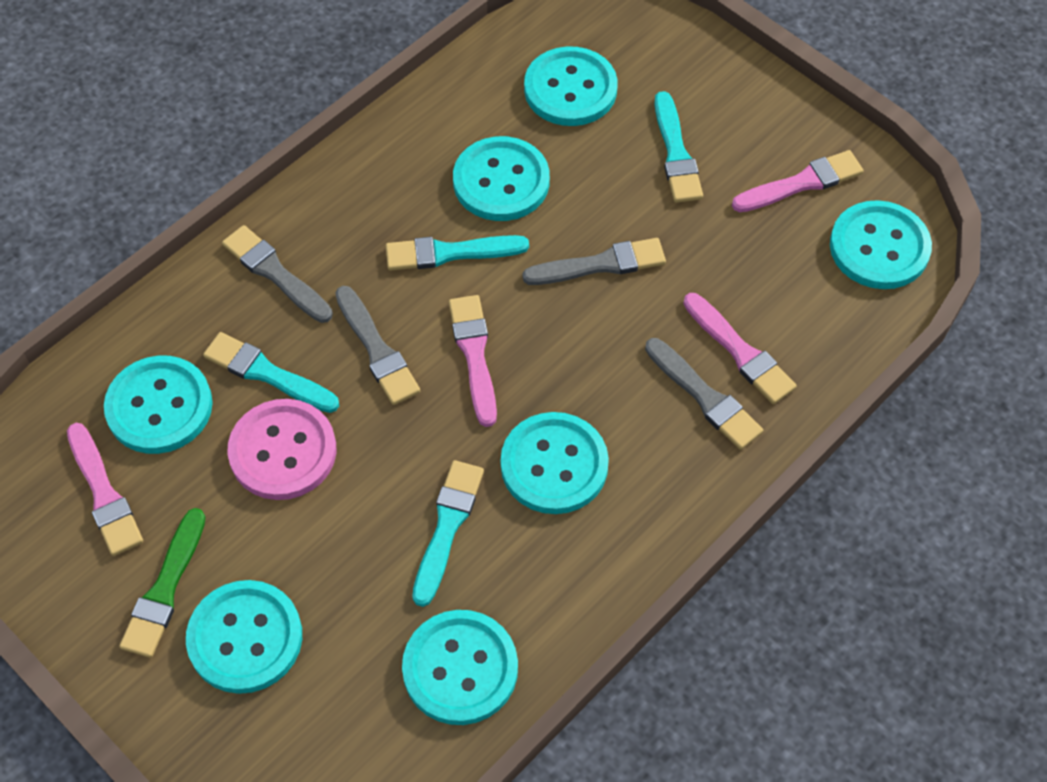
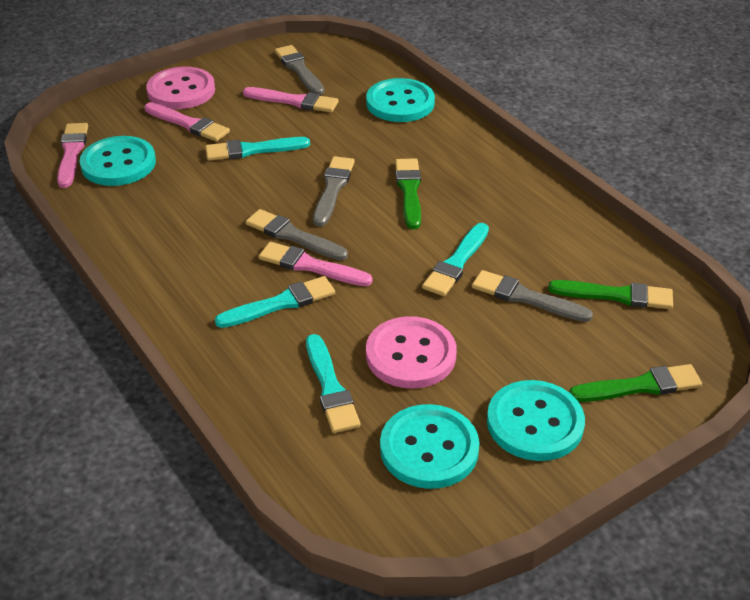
green brush: 1 -> 3
pink button: 1 -> 2
turquoise button: 7 -> 4

